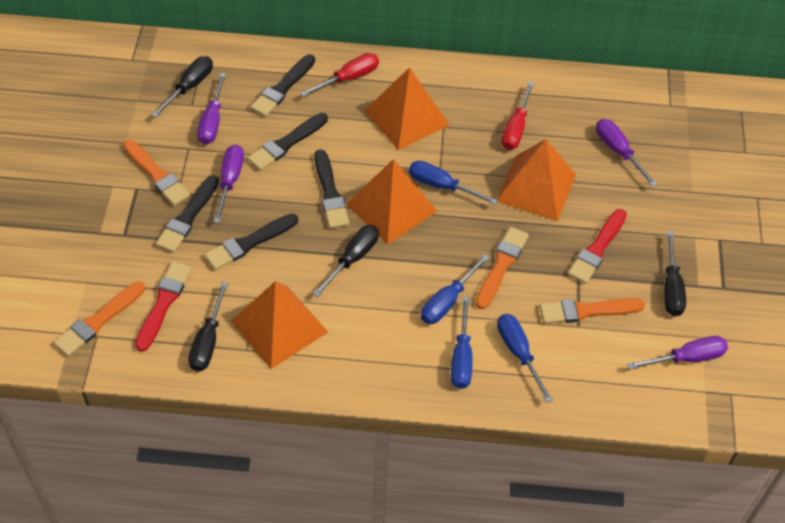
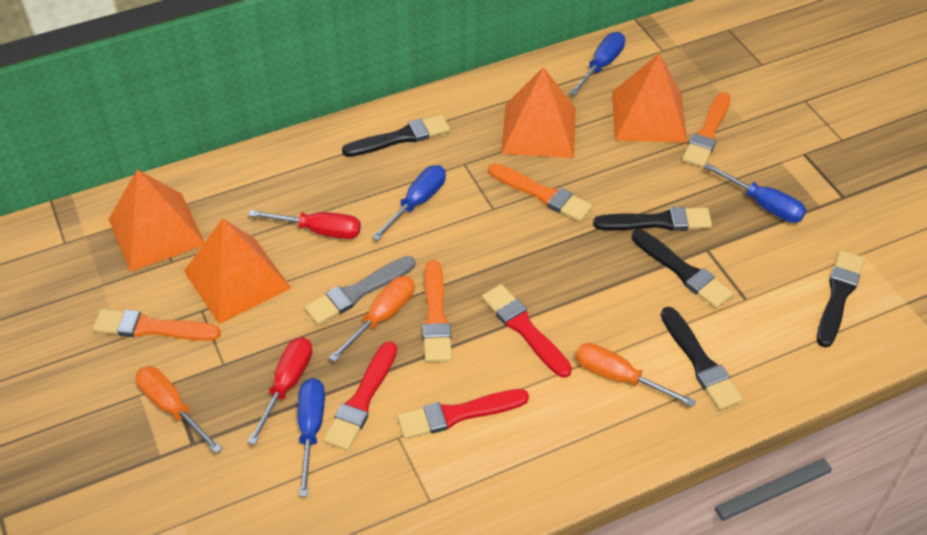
black screwdriver: 4 -> 0
grey brush: 0 -> 1
orange screwdriver: 0 -> 3
purple screwdriver: 4 -> 0
red brush: 2 -> 3

